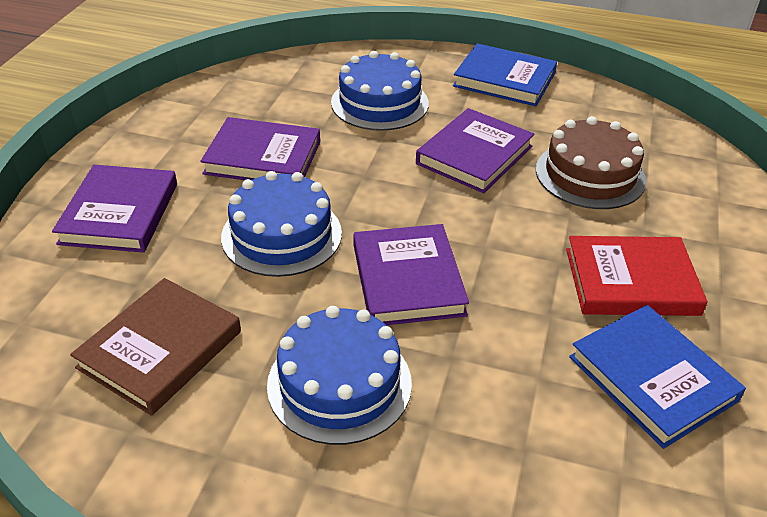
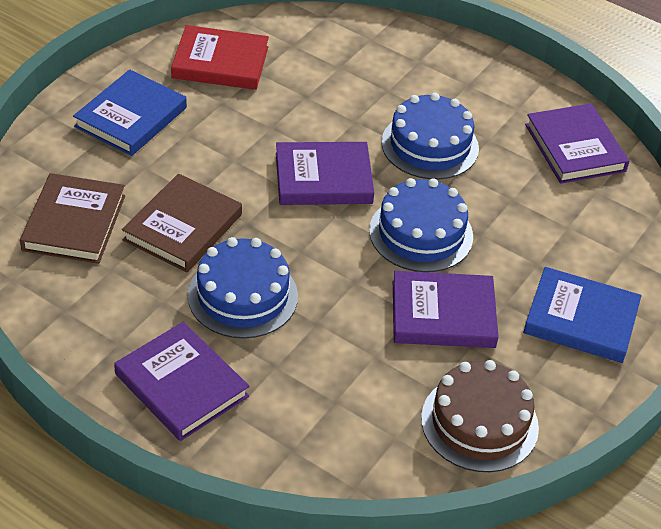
brown book: 1 -> 2

